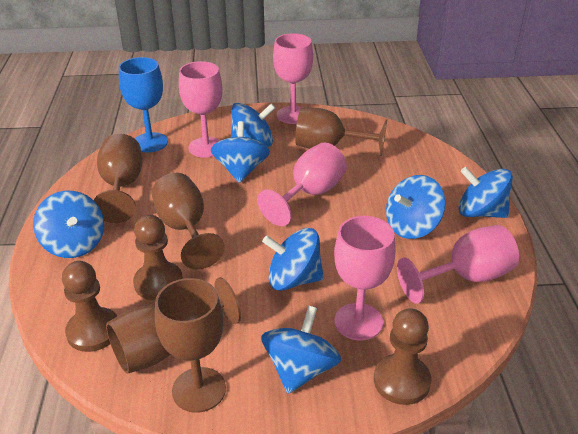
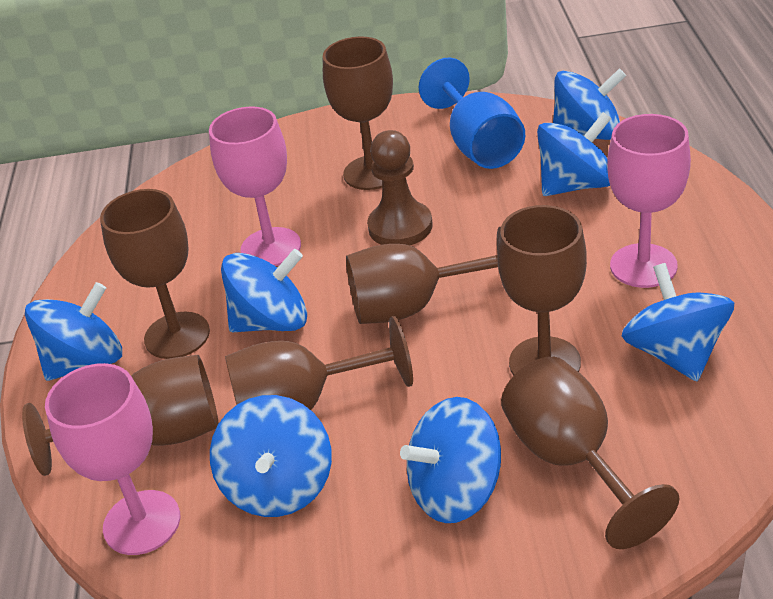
brown goblet: 5 -> 7
brown pawn: 3 -> 1
pink goblet: 5 -> 3

